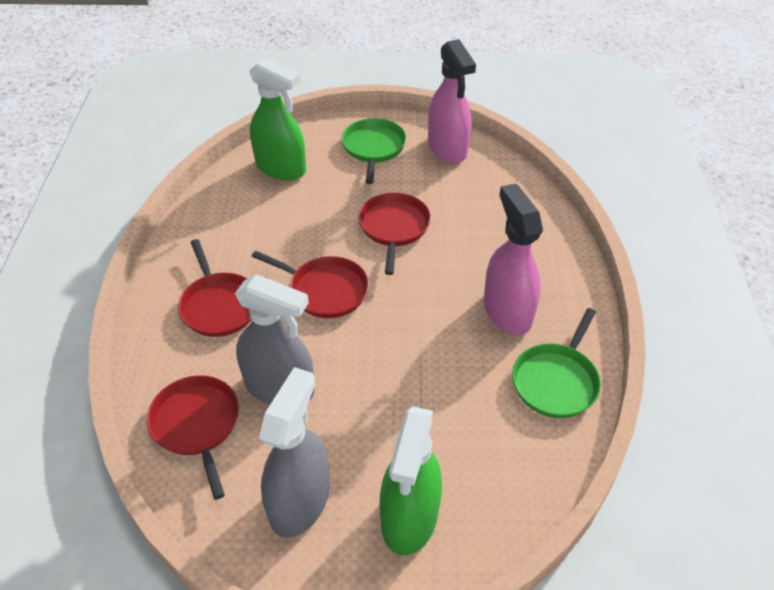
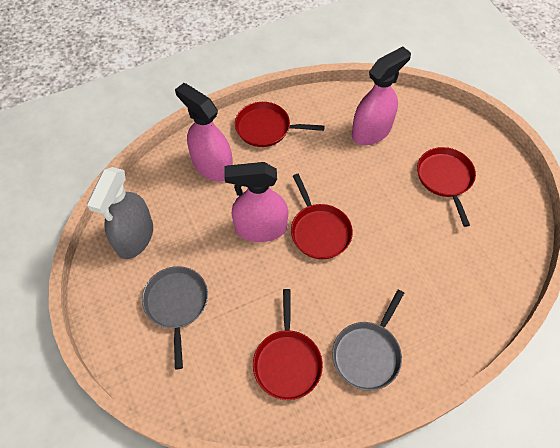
green pan: 2 -> 0
green spray bottle: 2 -> 0
grey pan: 0 -> 2
grey spray bottle: 2 -> 1
pink spray bottle: 2 -> 3

